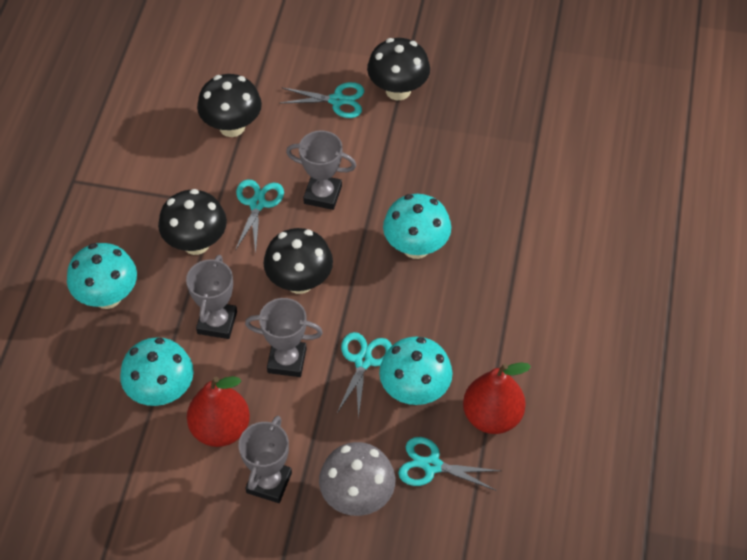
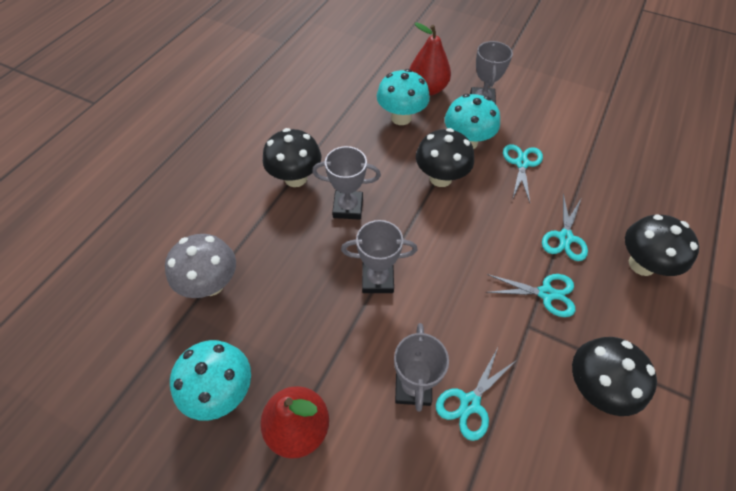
turquoise mushroom: 4 -> 3

